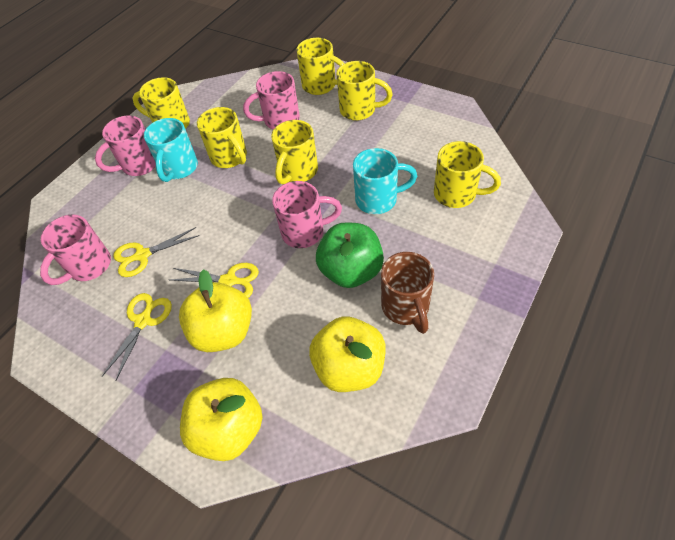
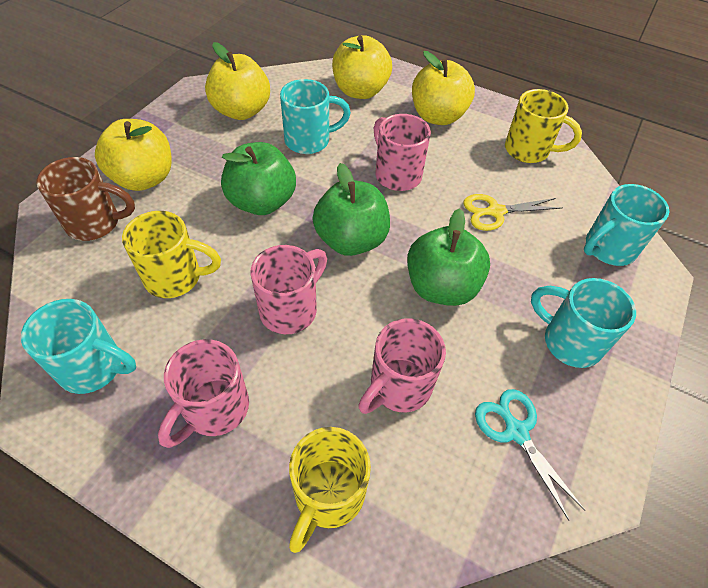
green apple: 1 -> 3
turquoise mug: 2 -> 4
turquoise scissors: 0 -> 1
yellow apple: 3 -> 4
yellow mug: 6 -> 3
yellow scissors: 3 -> 1

